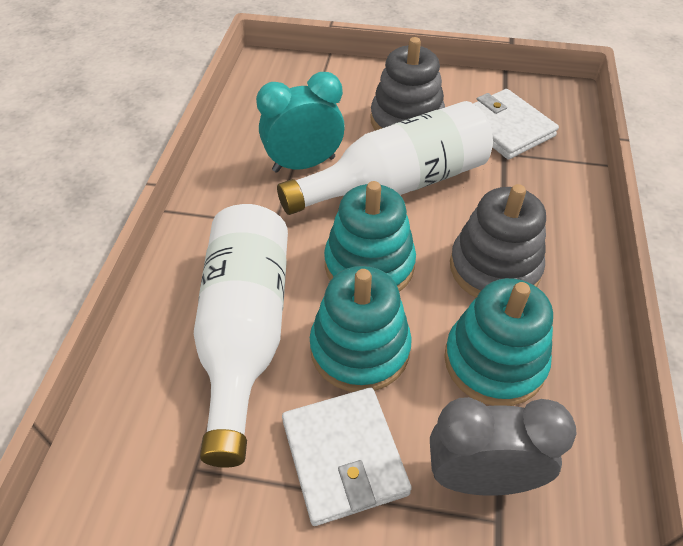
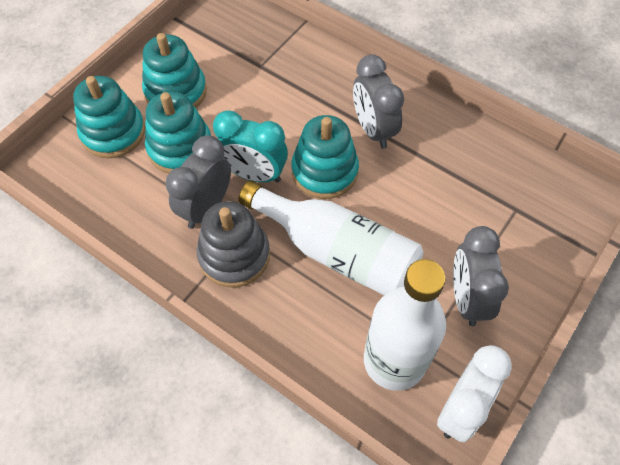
grey clock: 1 -> 3
grey stacking toy: 2 -> 1
turquoise stacking toy: 3 -> 4
white clock: 0 -> 1
white wallet: 2 -> 0

